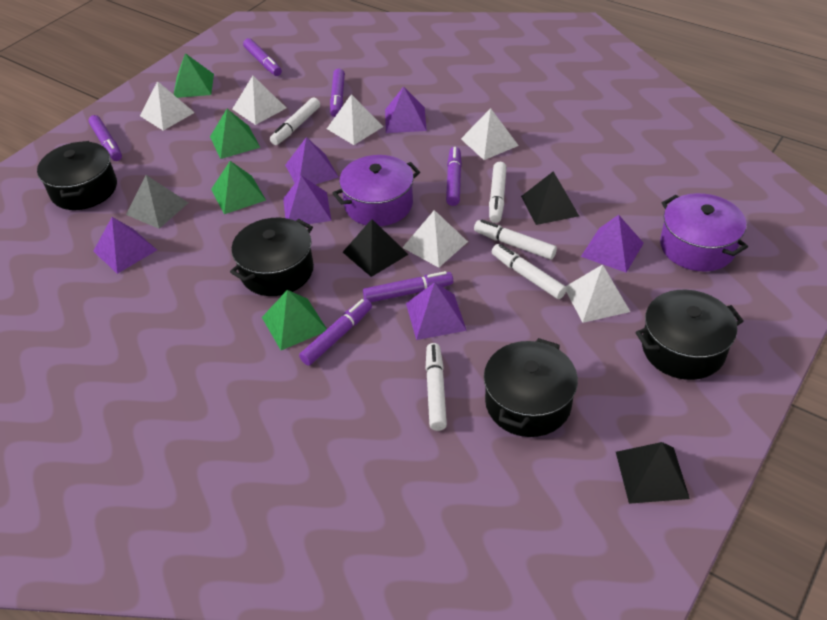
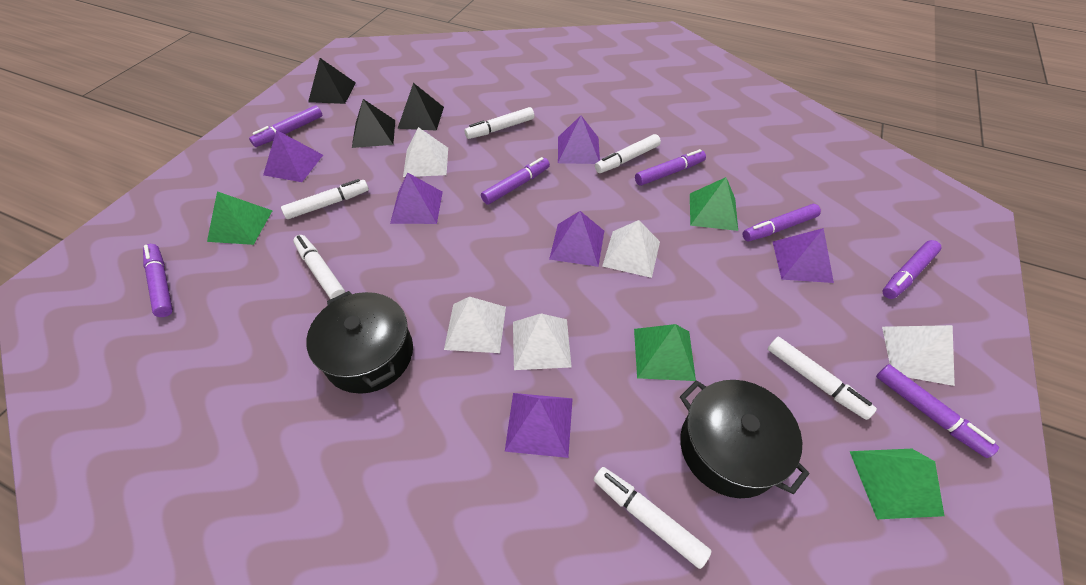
black pot: 4 -> 2
grey pyramid: 1 -> 0
purple marker: 6 -> 7
purple pot: 2 -> 0
white marker: 5 -> 6
white pyramid: 6 -> 5

